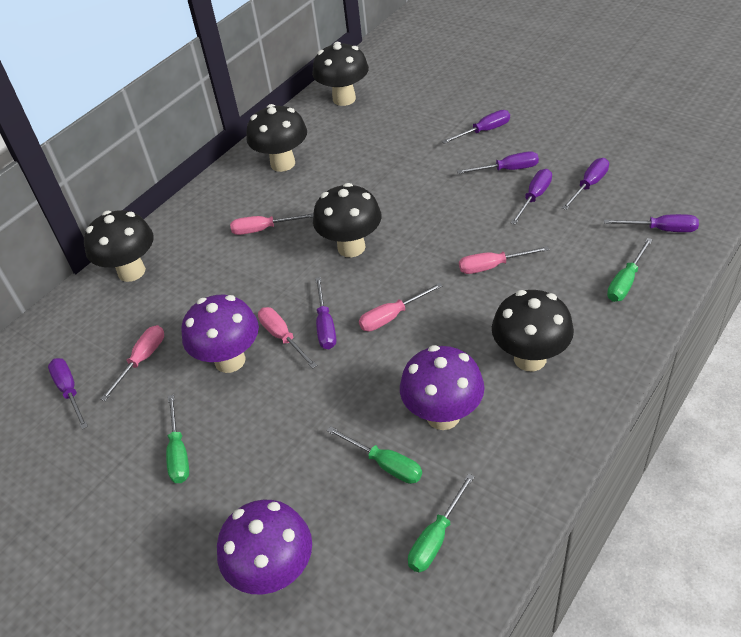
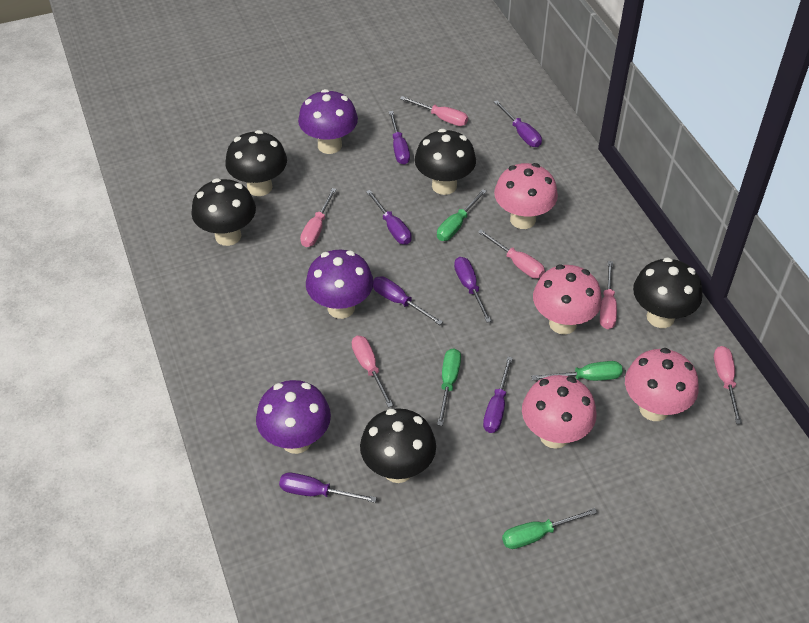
pink mushroom: 0 -> 4
pink screwdriver: 5 -> 6

